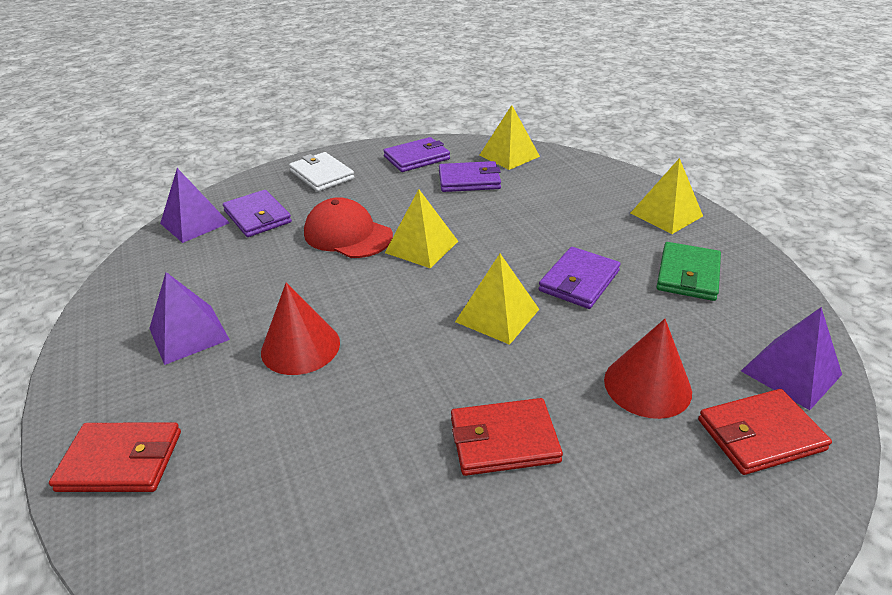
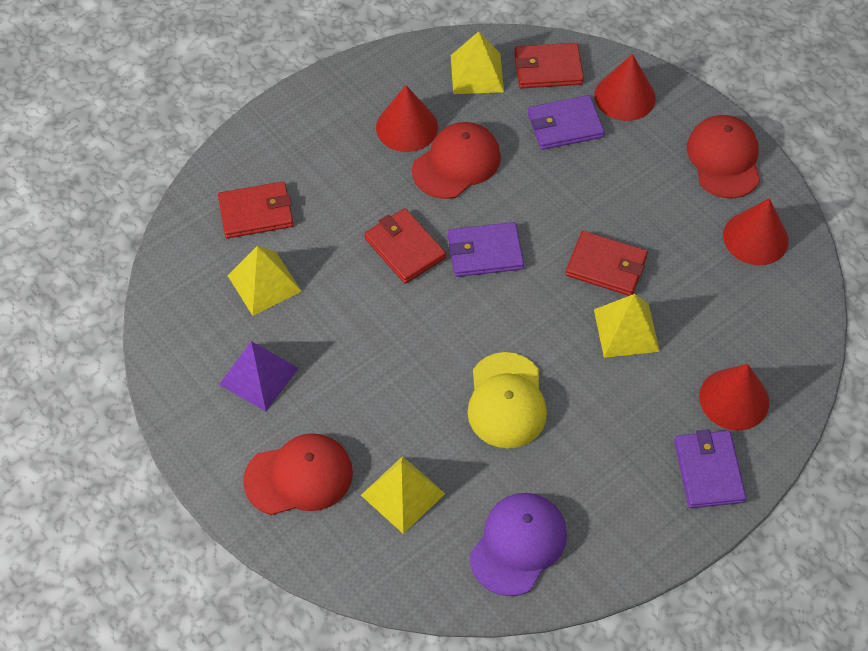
green wallet: 1 -> 0
purple cap: 0 -> 1
purple pyramid: 3 -> 1
purple wallet: 4 -> 3
red cap: 1 -> 3
red cone: 2 -> 4
red wallet: 3 -> 4
white wallet: 1 -> 0
yellow cap: 0 -> 1

